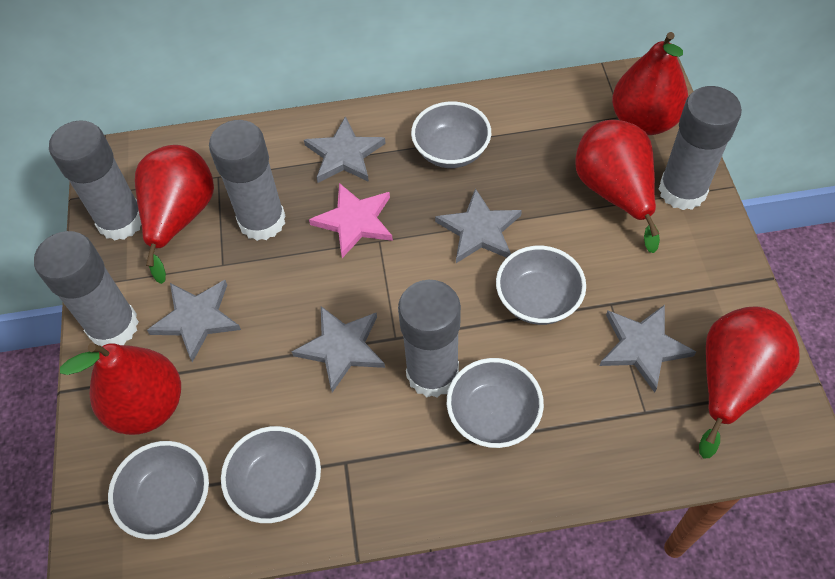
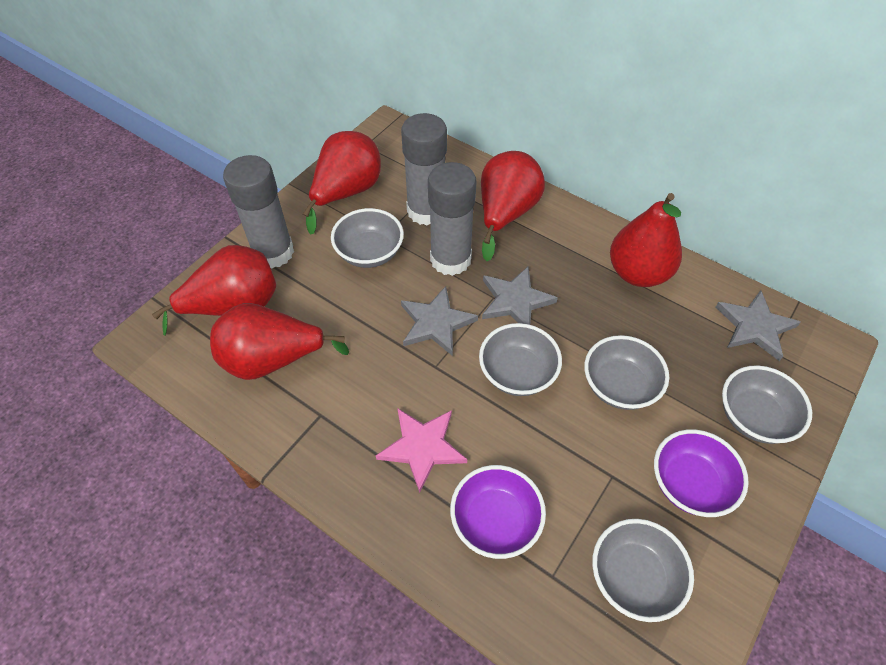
grey glue stick: 5 -> 3
grey star: 5 -> 3
purple bowl: 0 -> 2

